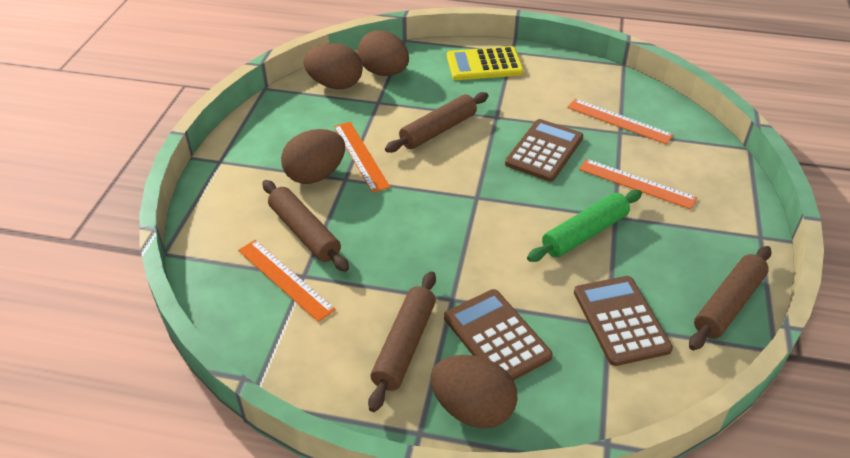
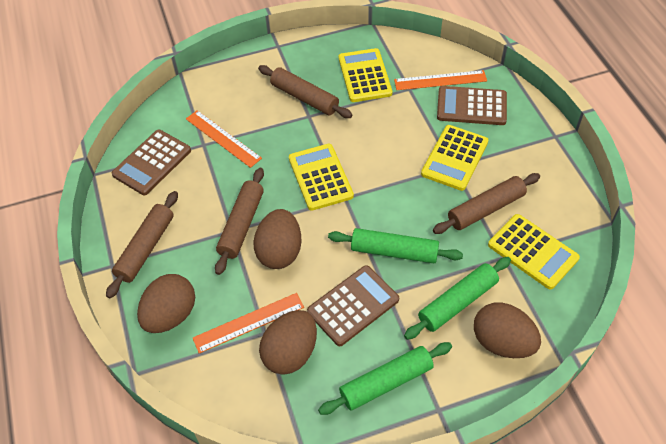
green rolling pin: 1 -> 3
orange ruler: 4 -> 3
yellow calculator: 1 -> 4

